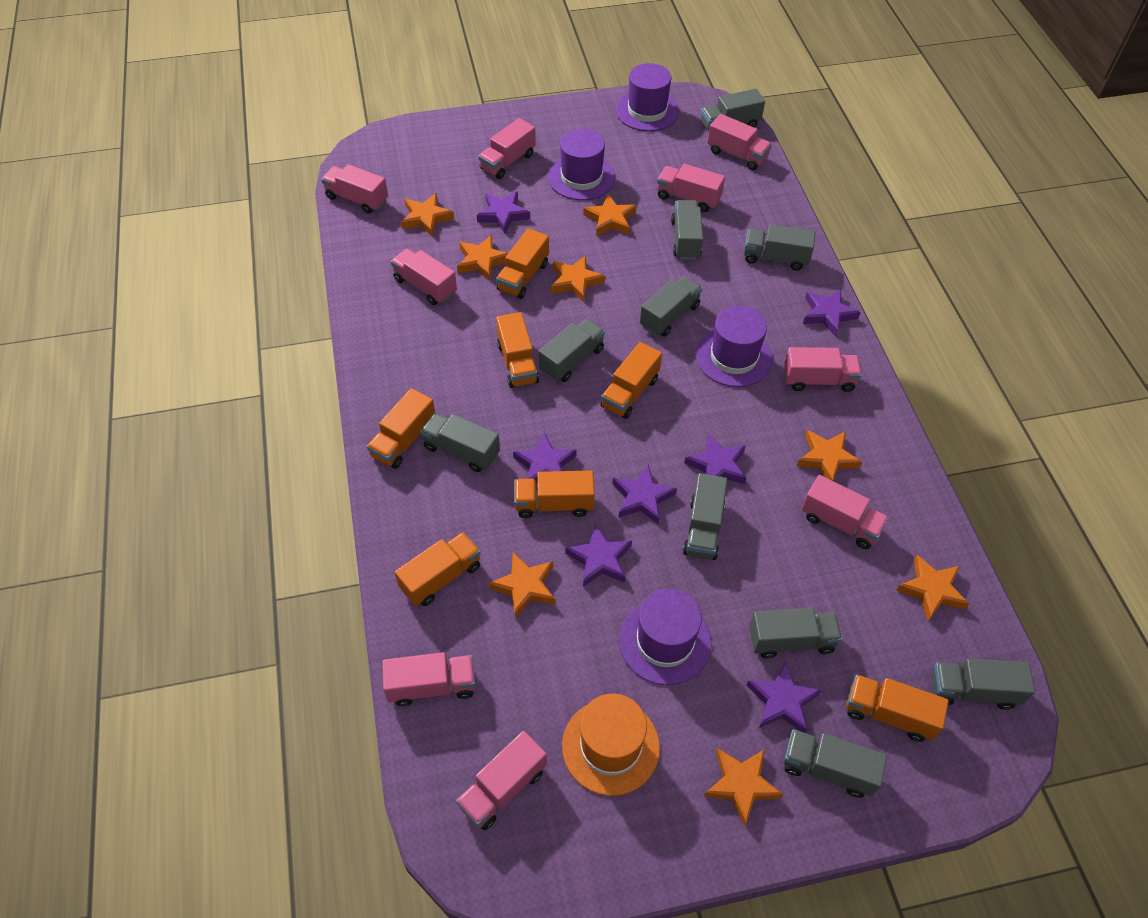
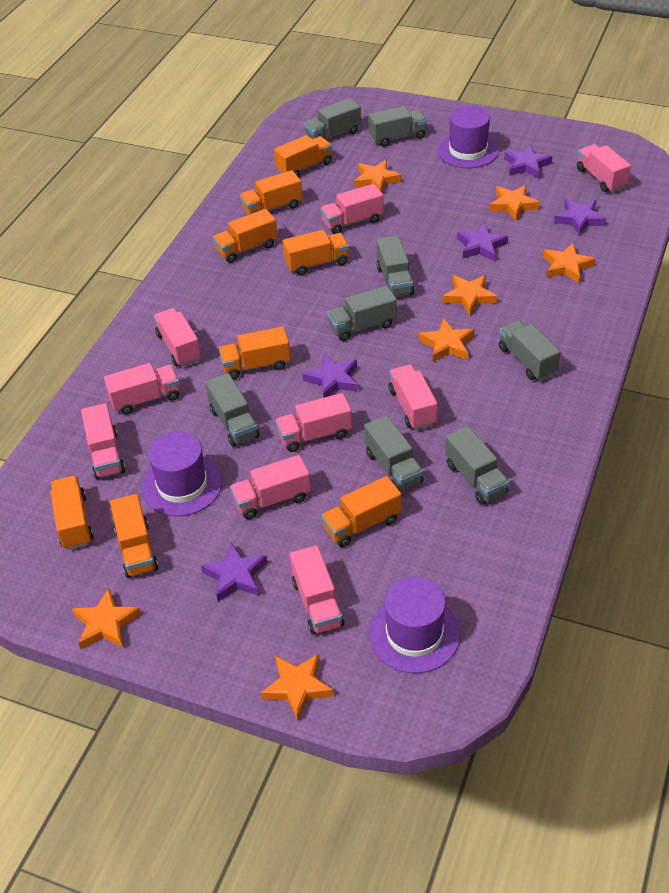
grey truck: 10 -> 8
orange hat: 1 -> 0
orange star: 8 -> 7
orange truck: 7 -> 8
purple hat: 4 -> 3
purple star: 7 -> 5

